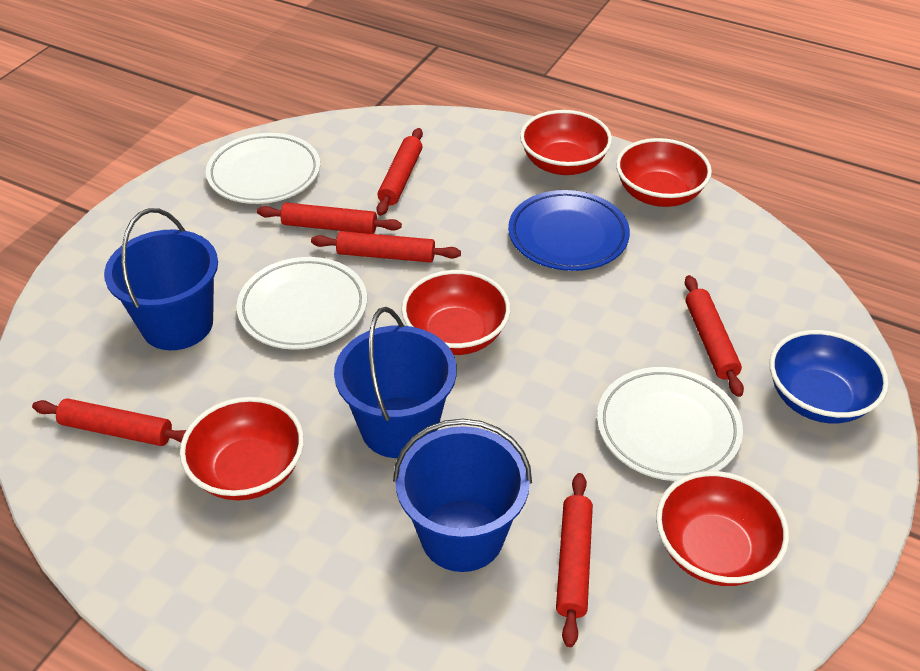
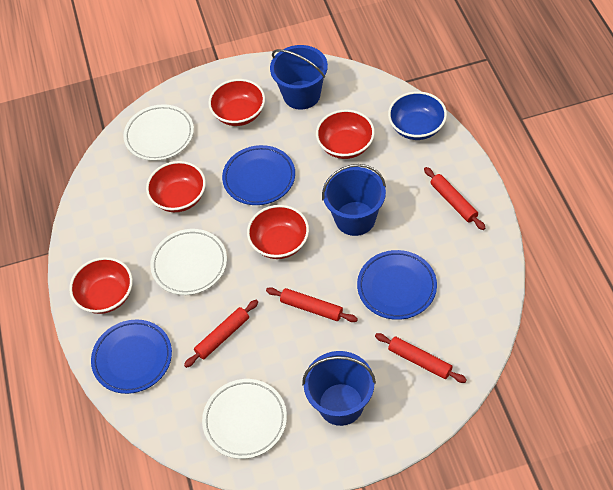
blue plate: 1 -> 3
red rolling pin: 6 -> 4

